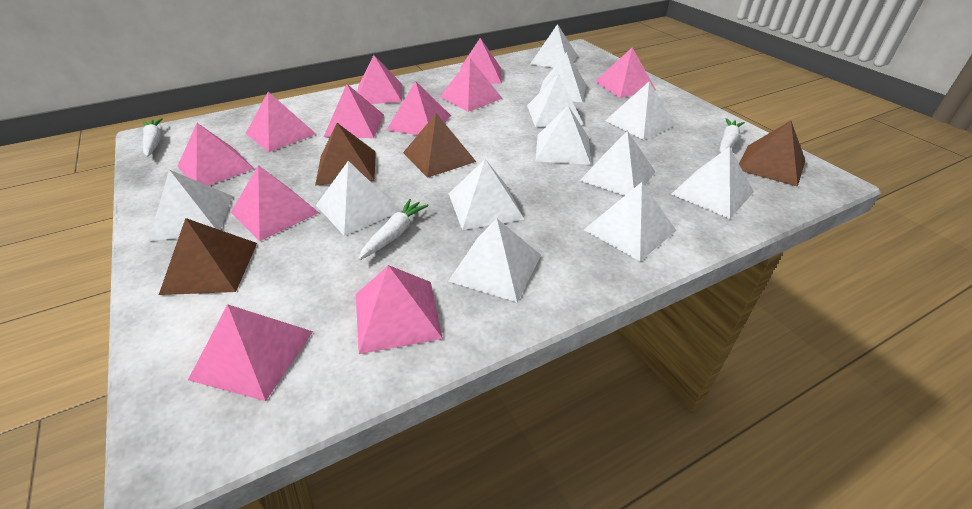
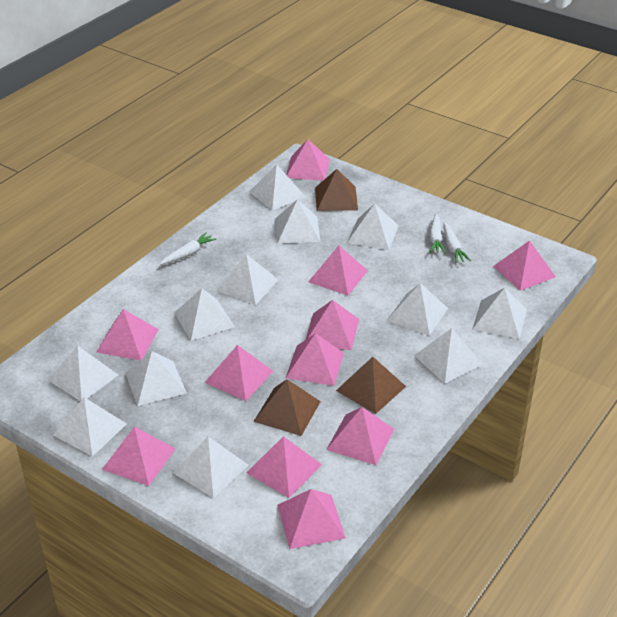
brown pyramid: 4 -> 3

